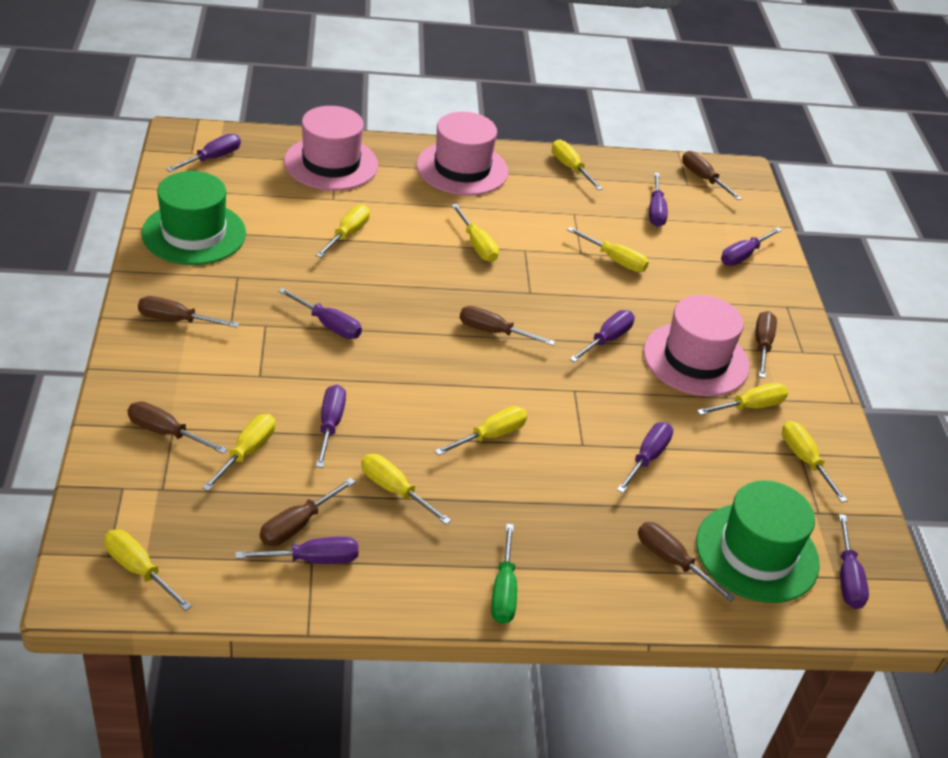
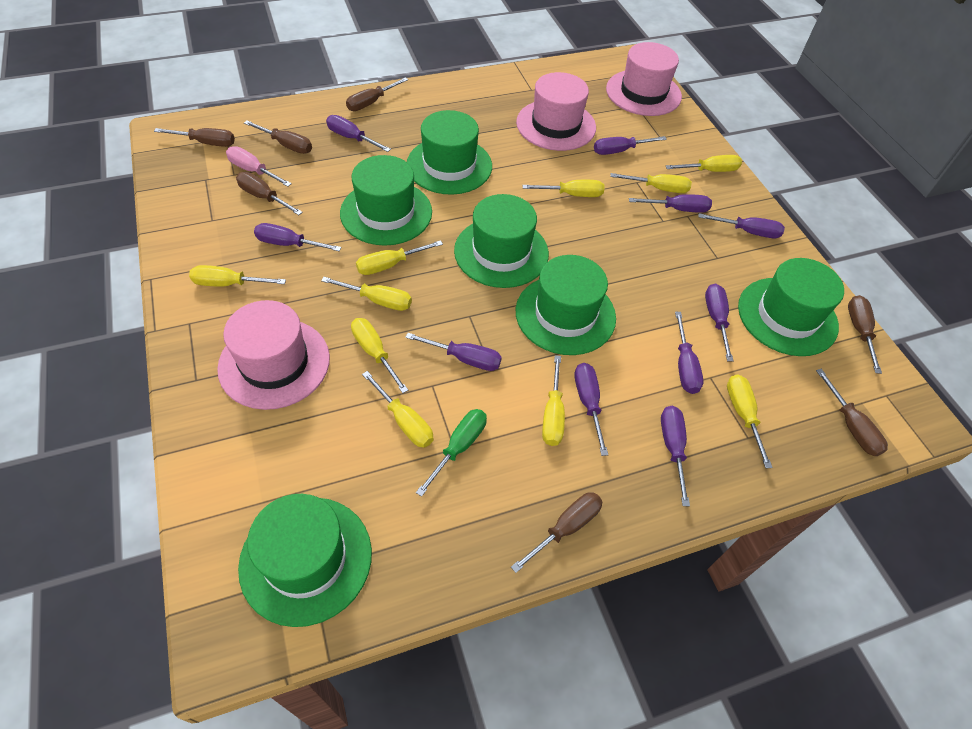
green hat: 2 -> 6
pink screwdriver: 0 -> 1
purple screwdriver: 9 -> 10

